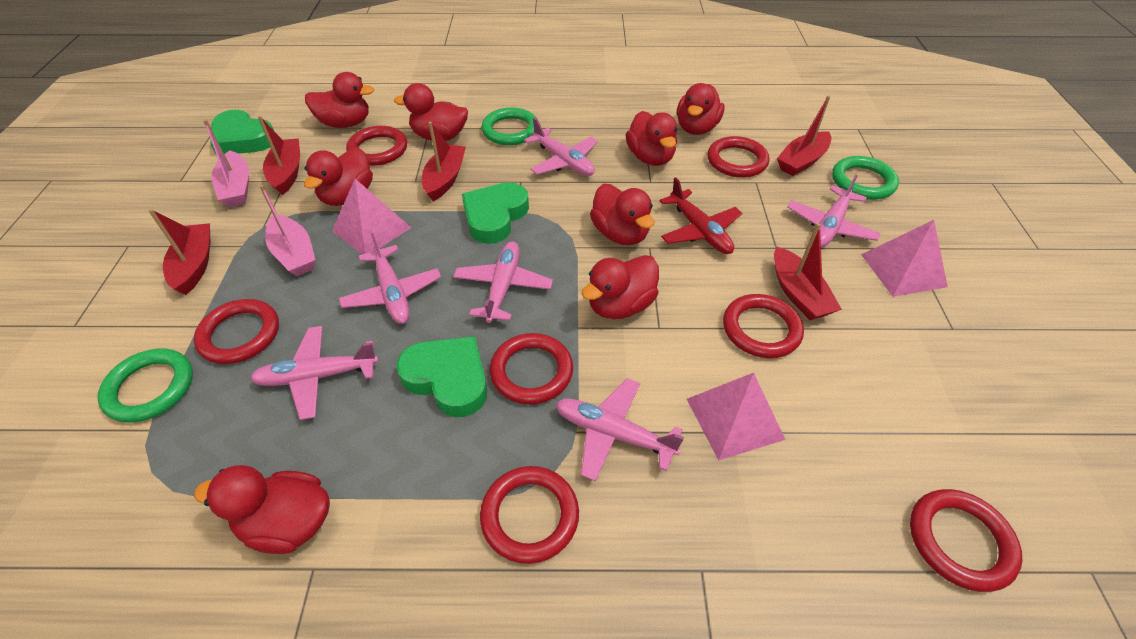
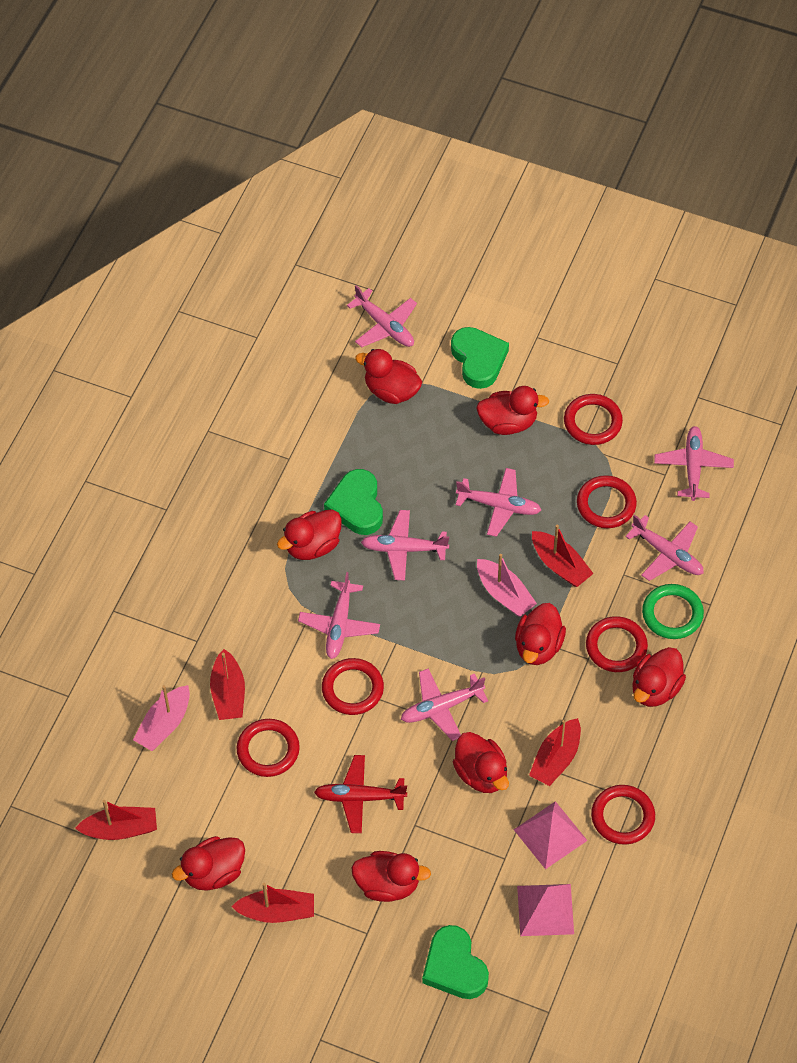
green ring: 3 -> 1
pink plane: 6 -> 7
pink pyramid: 3 -> 2
red ring: 7 -> 6

